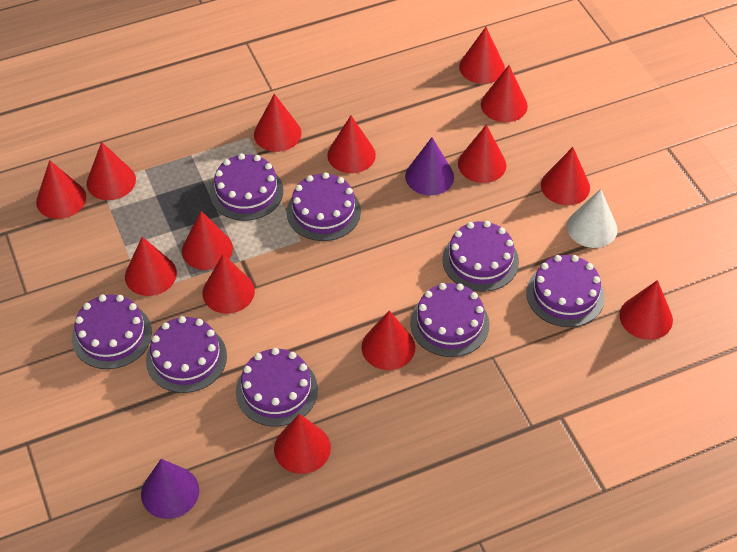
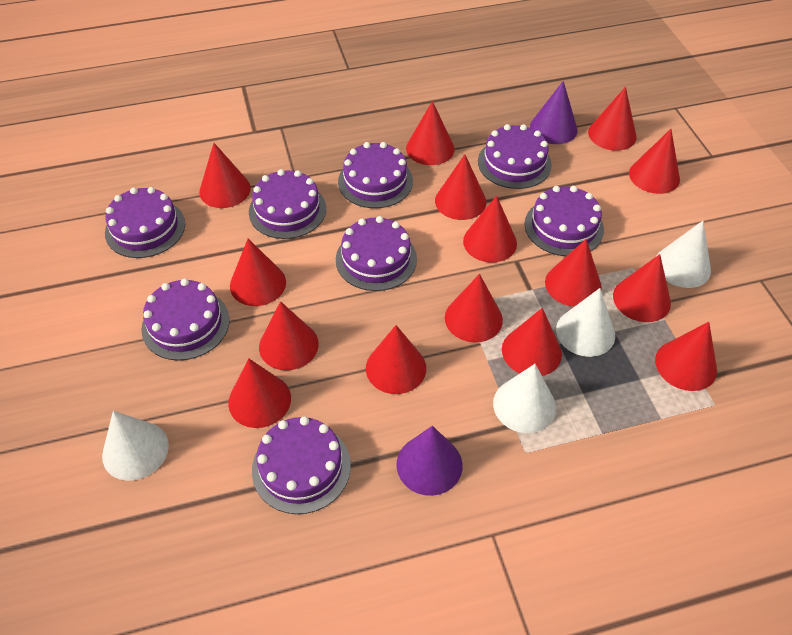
red cone: 14 -> 15
white cone: 1 -> 4

